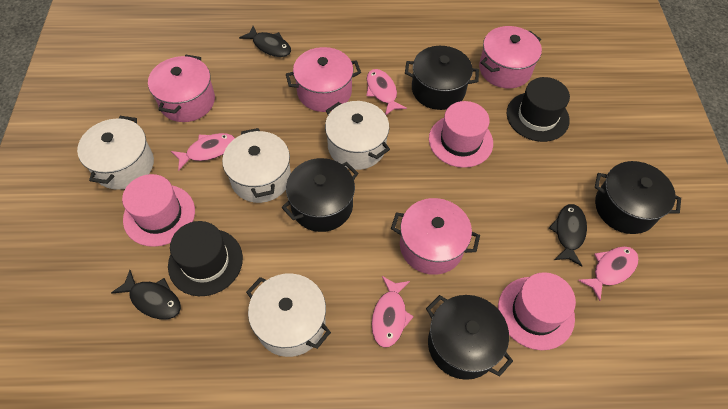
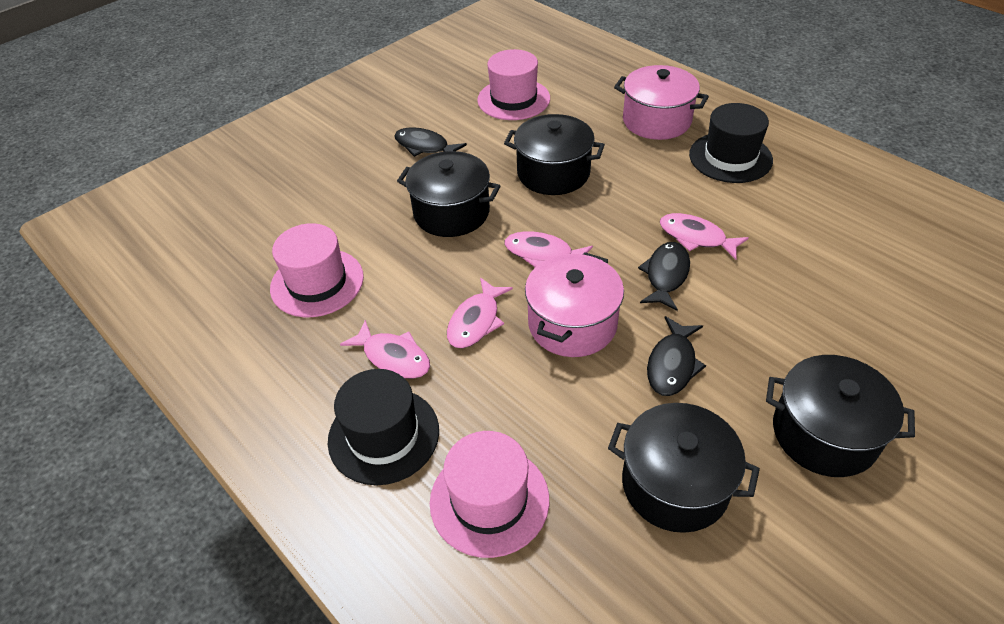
pink pot: 4 -> 2
white pot: 4 -> 0

